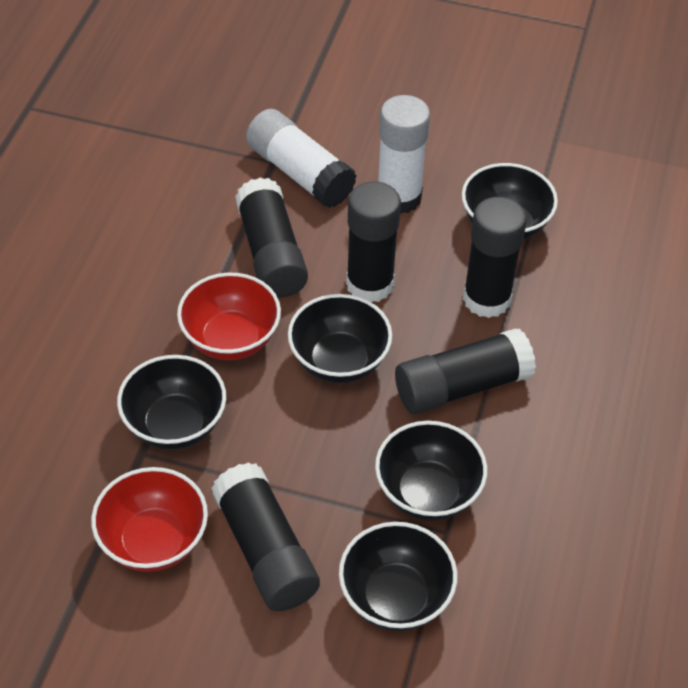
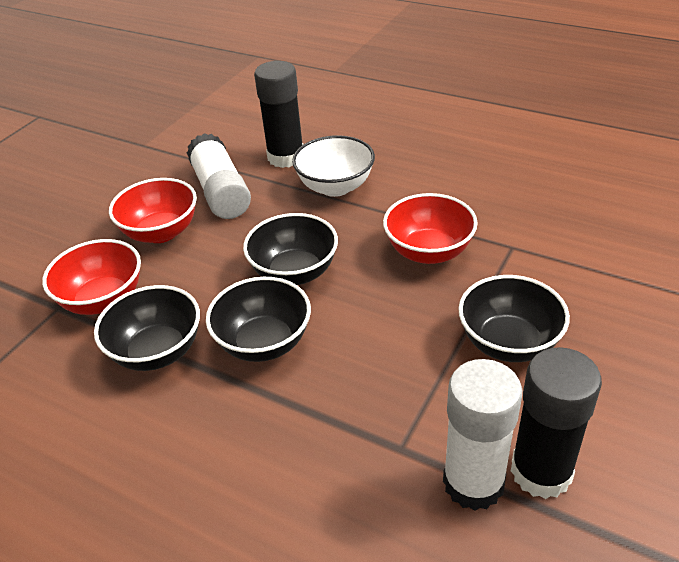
black bowl: 5 -> 4
black glue stick: 5 -> 2
red bowl: 2 -> 3
white bowl: 0 -> 1

